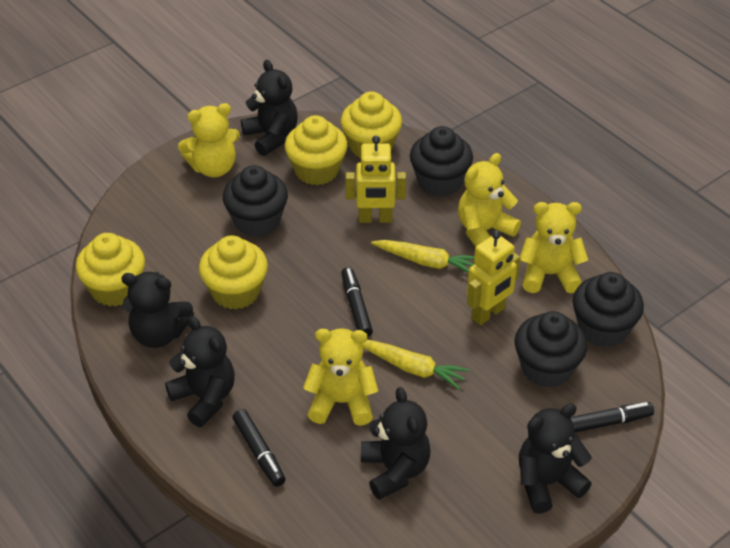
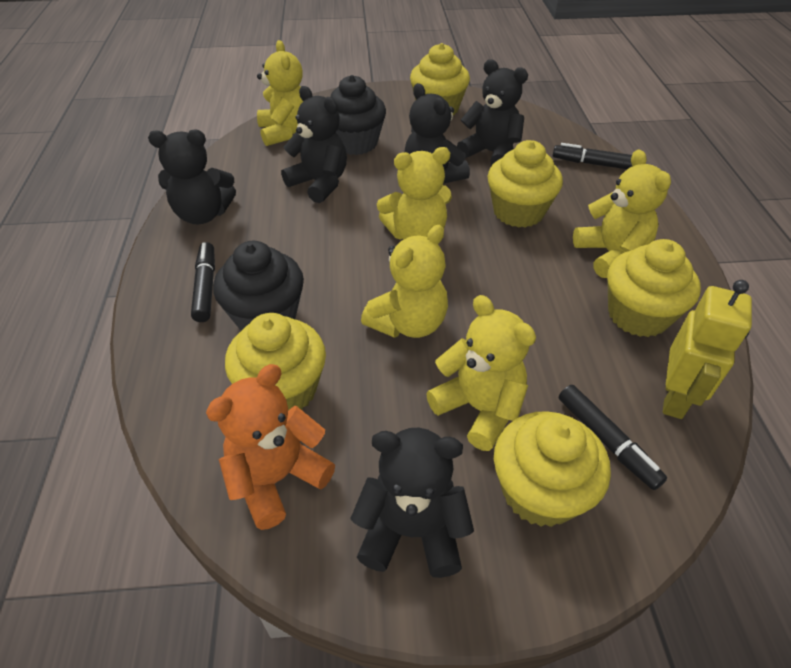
black cupcake: 4 -> 2
orange teddy bear: 0 -> 1
yellow carrot: 2 -> 0
yellow cupcake: 4 -> 5
yellow robot: 2 -> 1
yellow teddy bear: 4 -> 5

